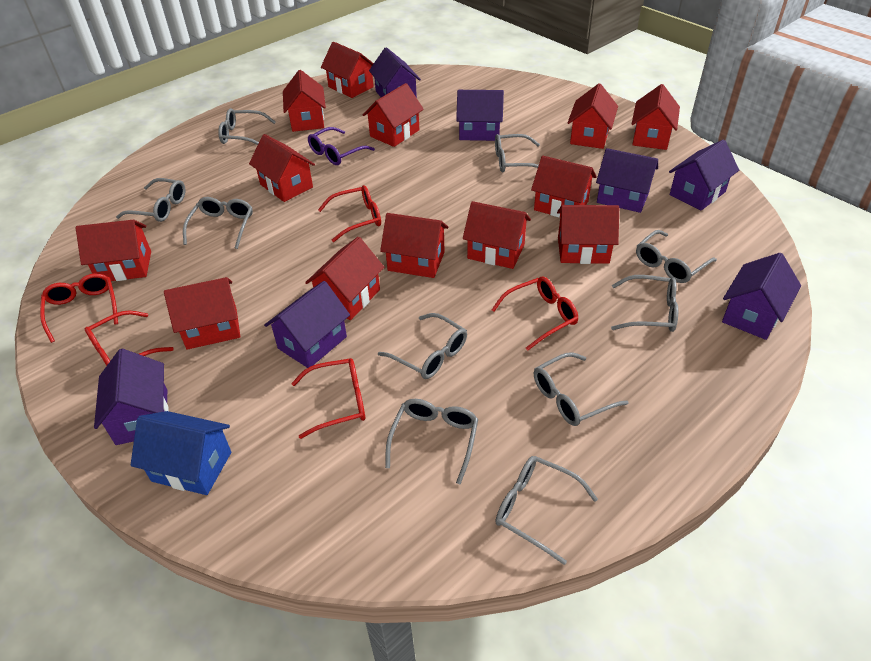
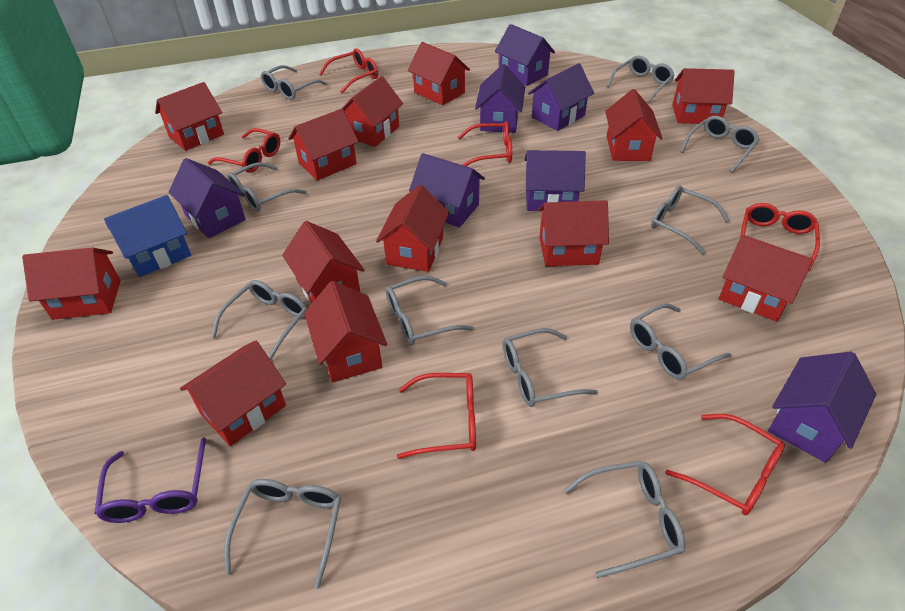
grey glasses: 10 -> 11
red glasses: 5 -> 6

